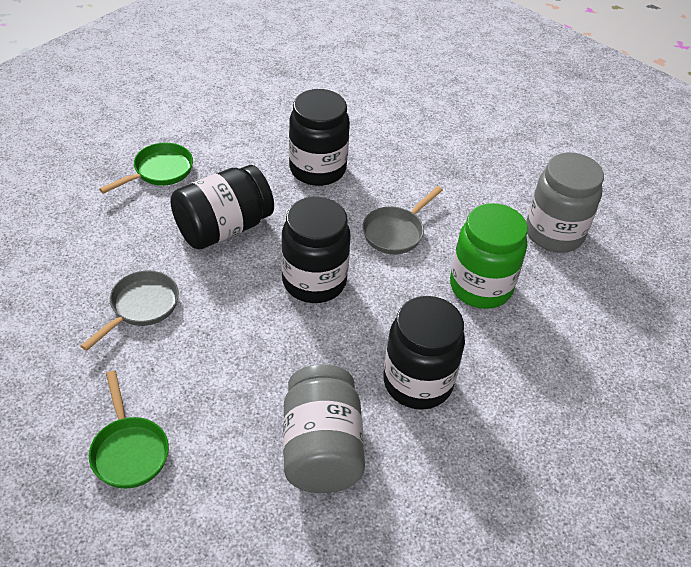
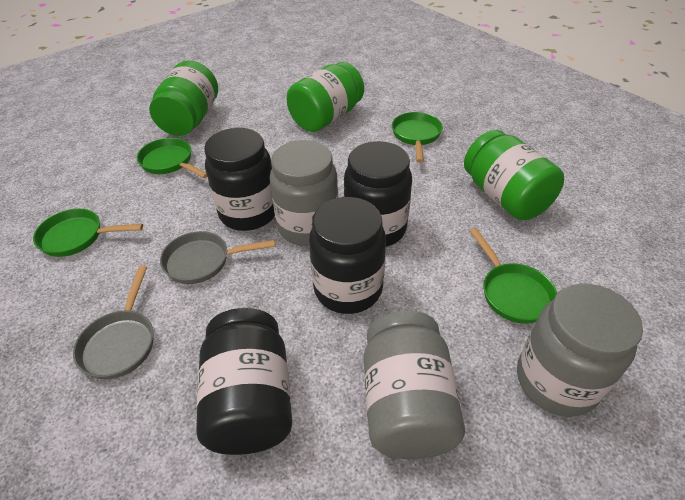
green jar: 1 -> 3
green pan: 2 -> 4
grey jar: 2 -> 3

